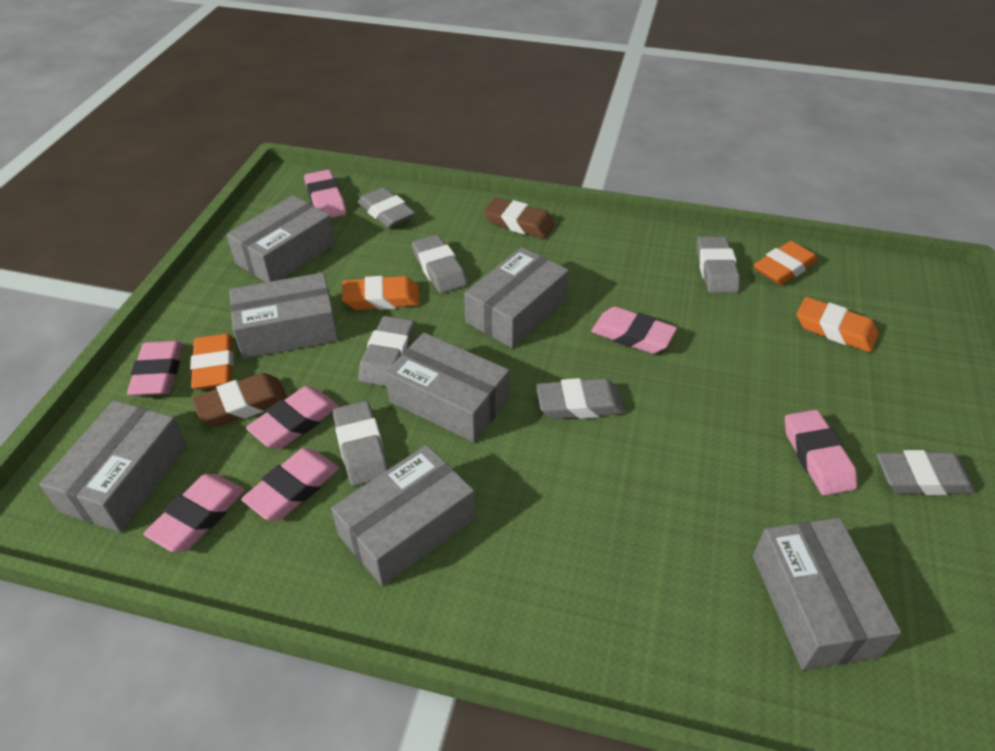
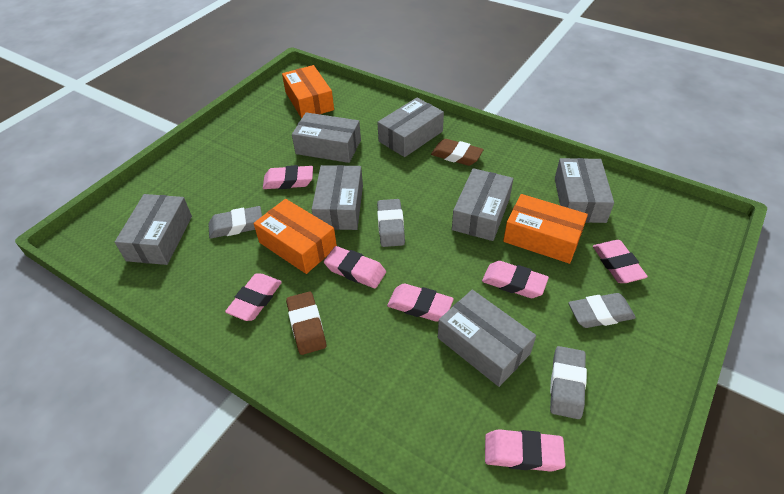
grey eraser: 7 -> 4
orange box: 0 -> 3
orange eraser: 4 -> 0

